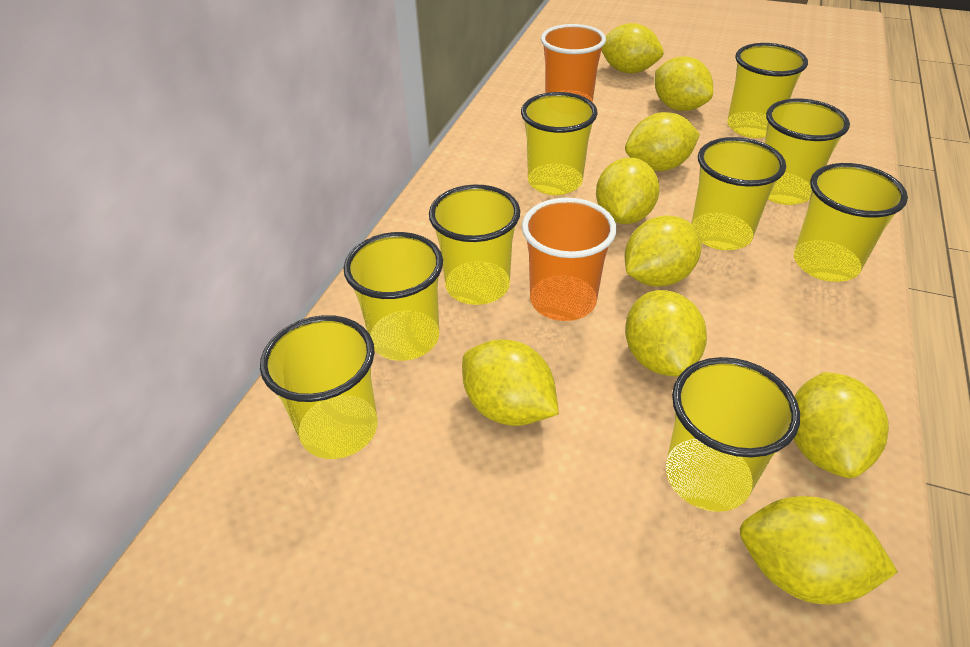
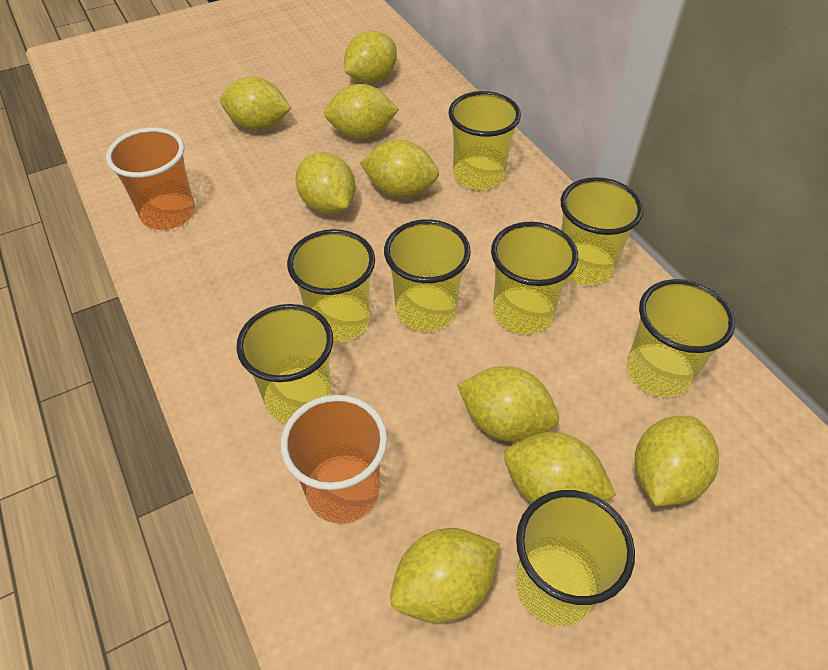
yellow cup: 9 -> 8

